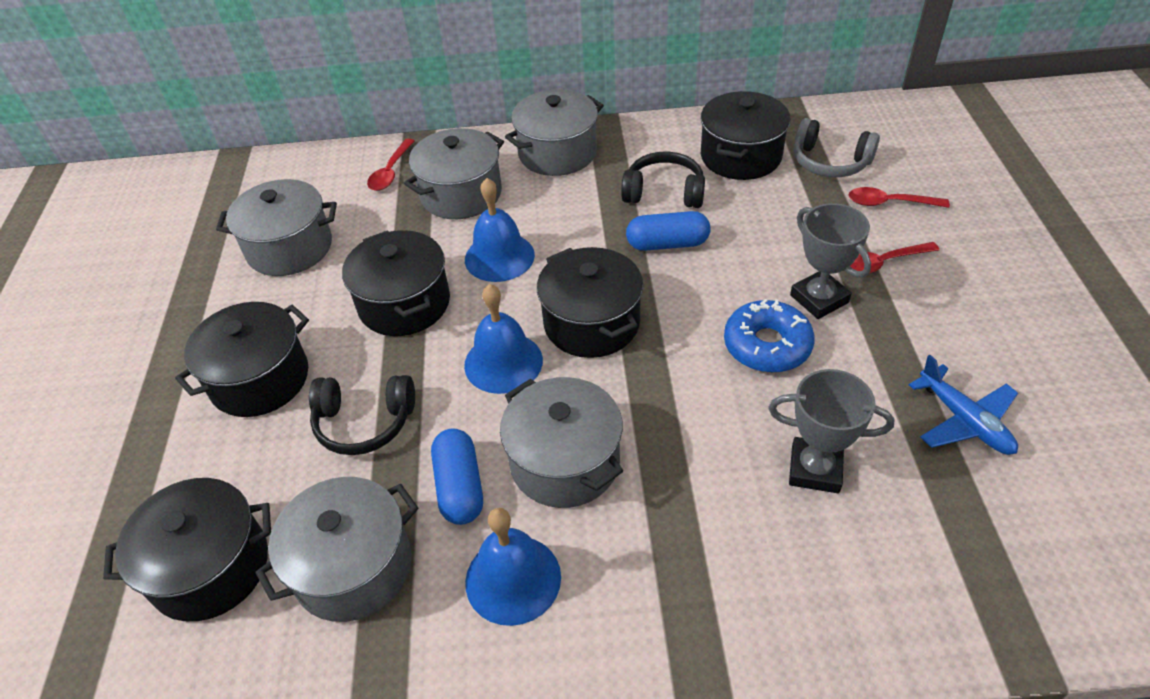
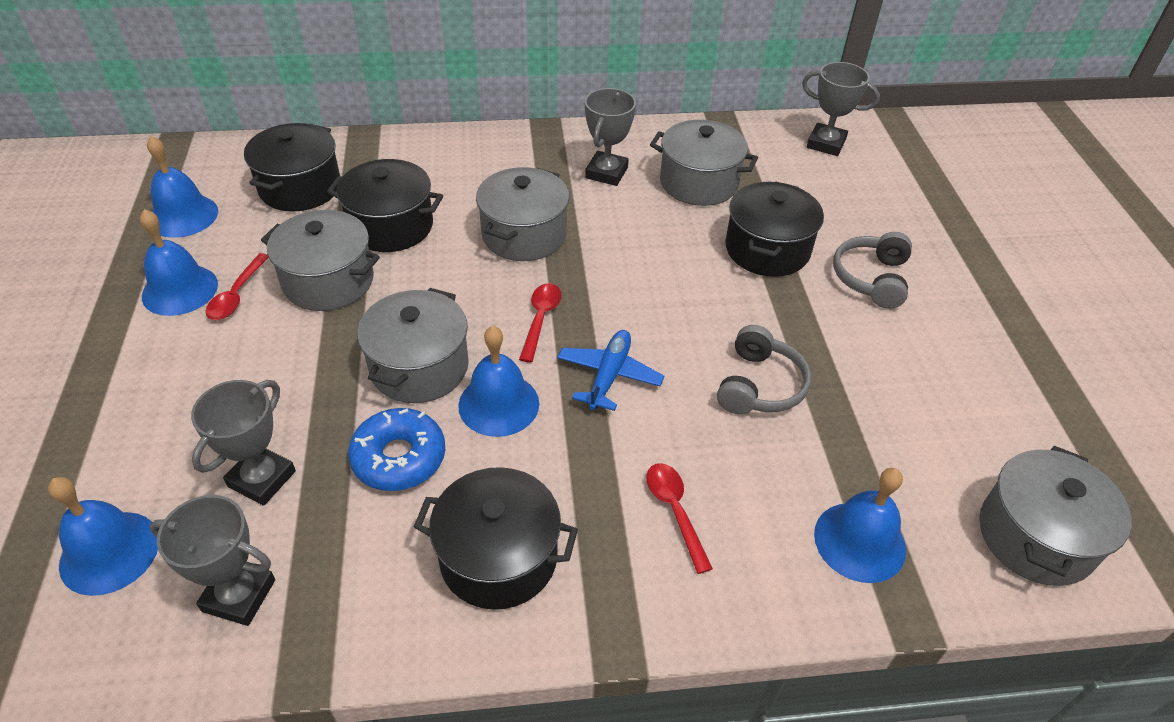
black headphones: 2 -> 0
black pot: 5 -> 4
blue bell: 3 -> 5
blue capsule: 2 -> 0
grey headphones: 1 -> 2
grey trophy: 2 -> 4

